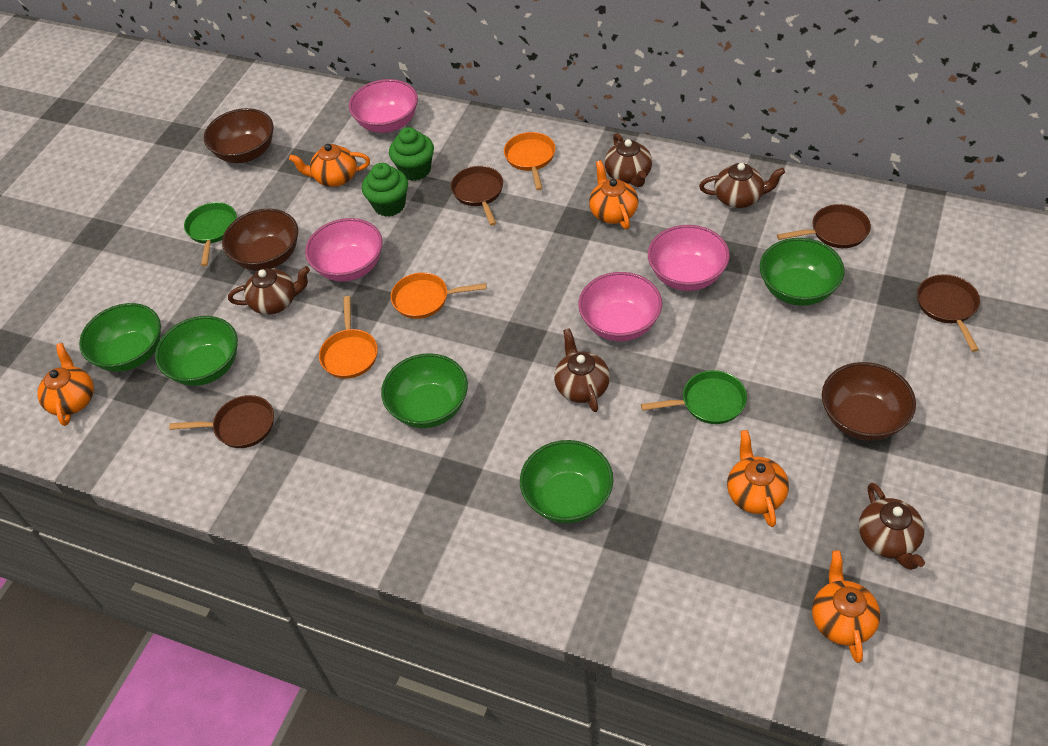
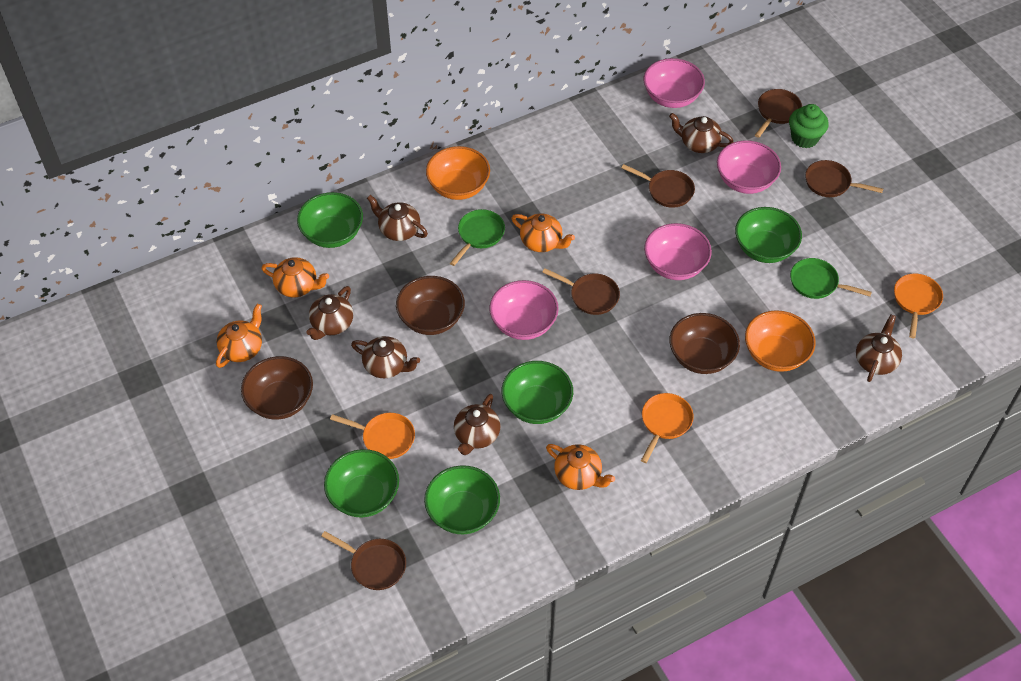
brown pan: 4 -> 5
brown teapot: 5 -> 6
green cupcake: 2 -> 1
orange bowl: 0 -> 2
orange teapot: 5 -> 4

